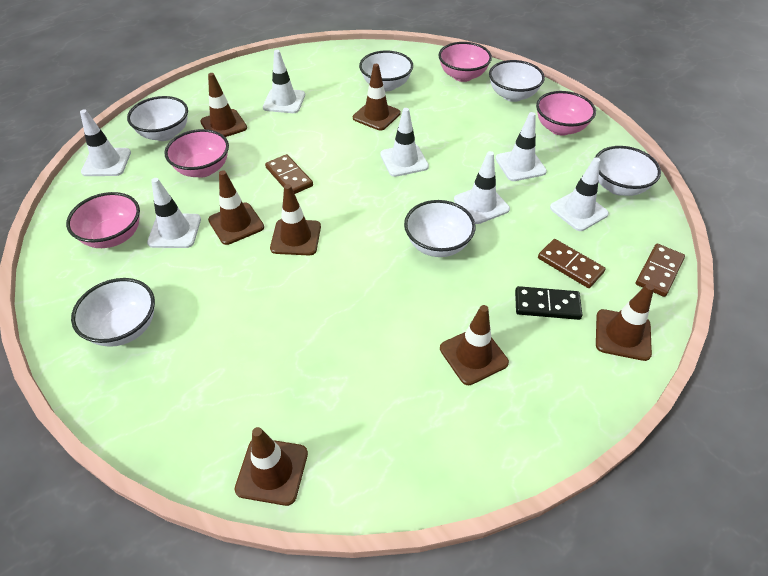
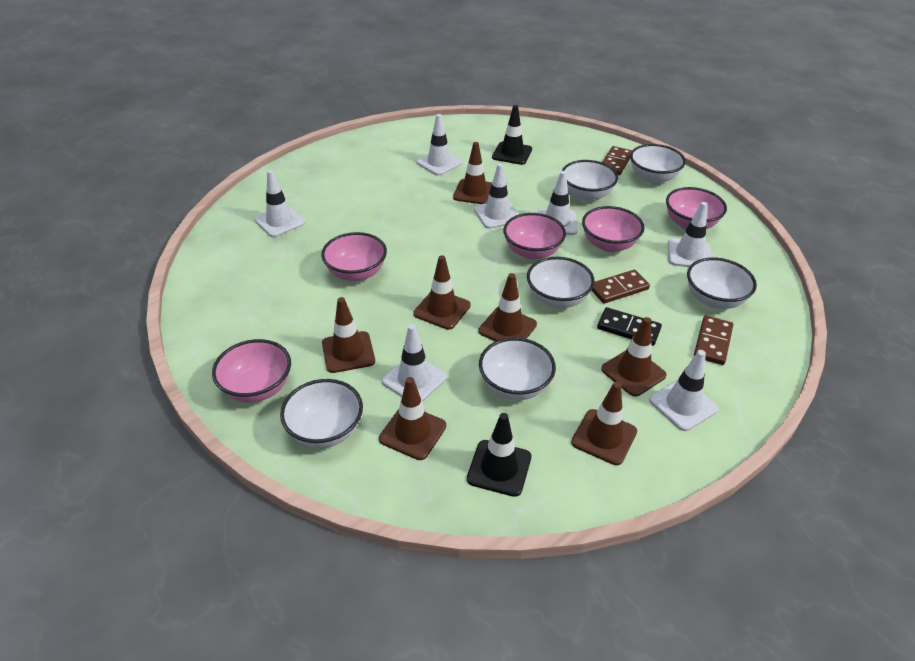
black traffic cone: 0 -> 2
pink bowl: 4 -> 5

